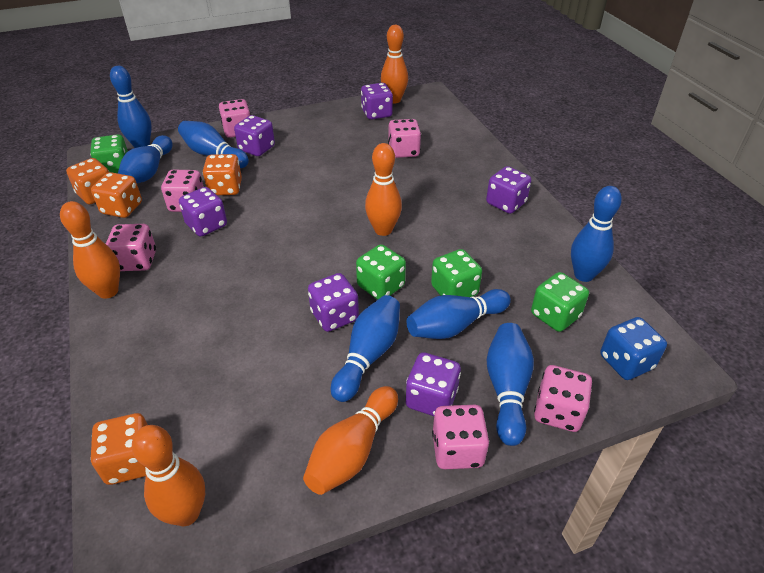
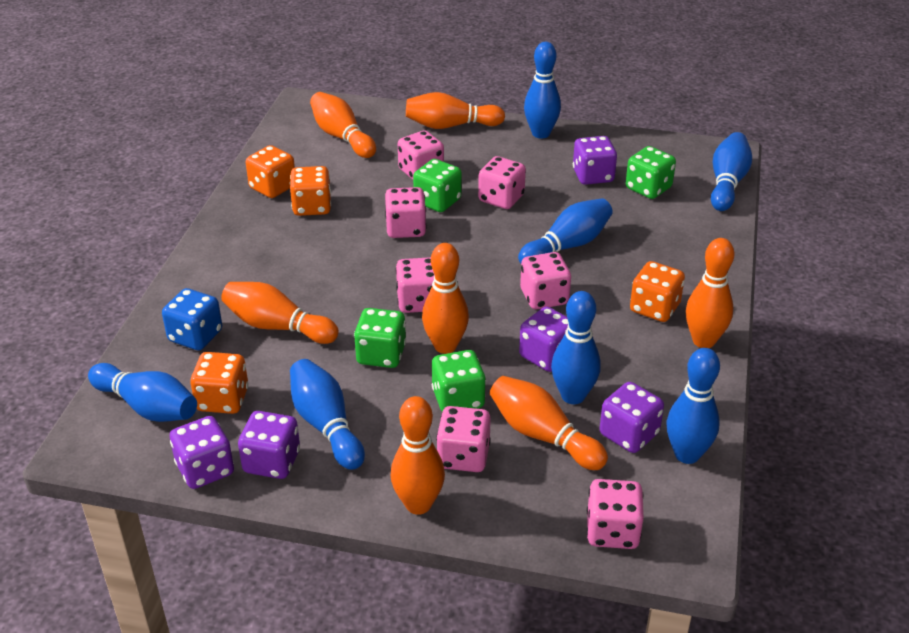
orange bowling pin: 5 -> 7
pink dice: 6 -> 7
purple dice: 6 -> 5

